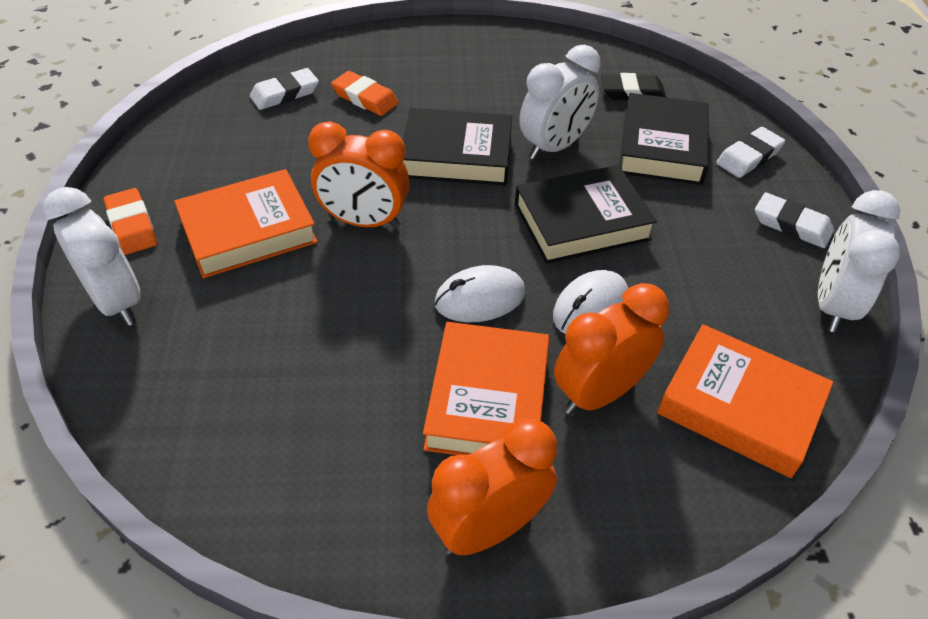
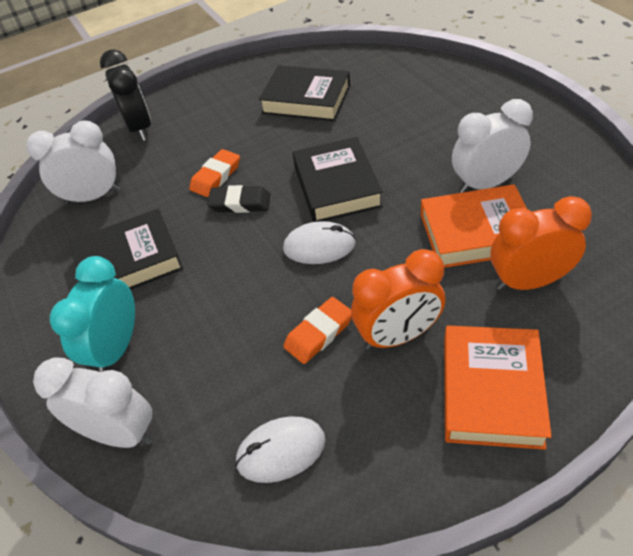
black clock: 0 -> 1
orange book: 3 -> 2
orange clock: 3 -> 2
turquoise clock: 0 -> 1
white eraser: 3 -> 0

